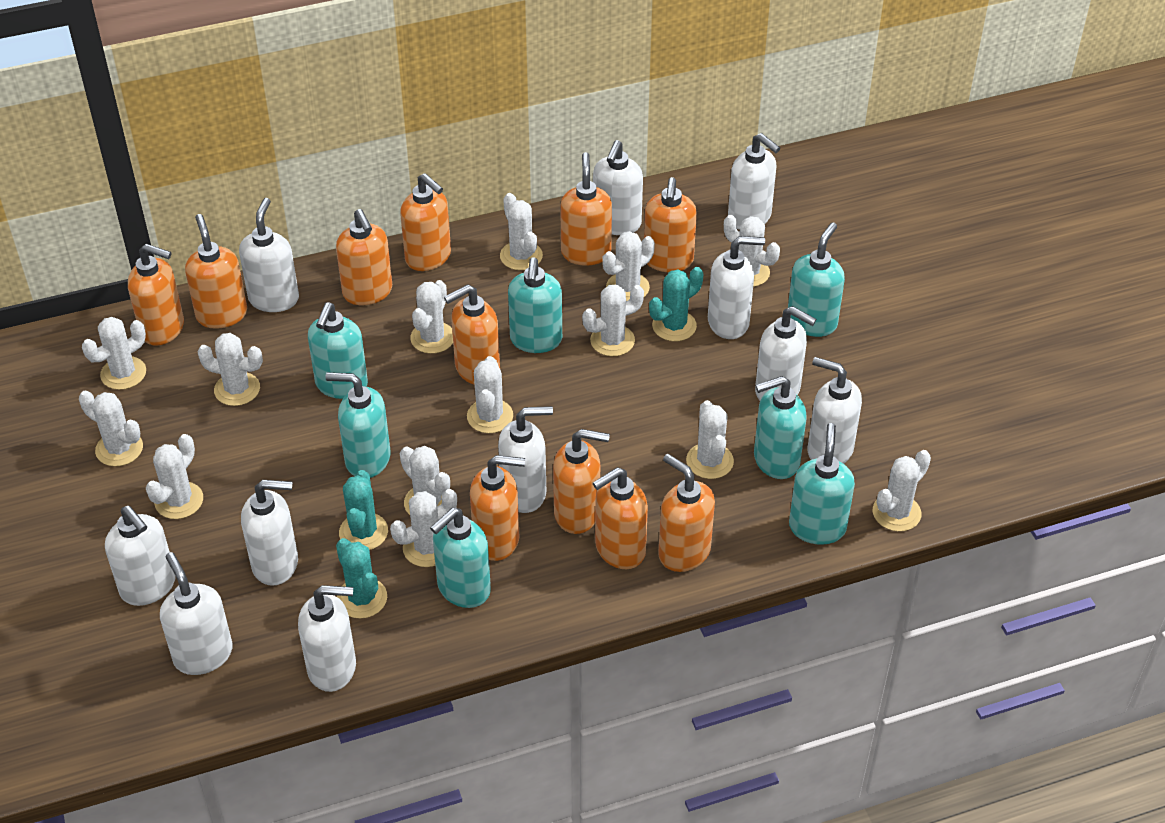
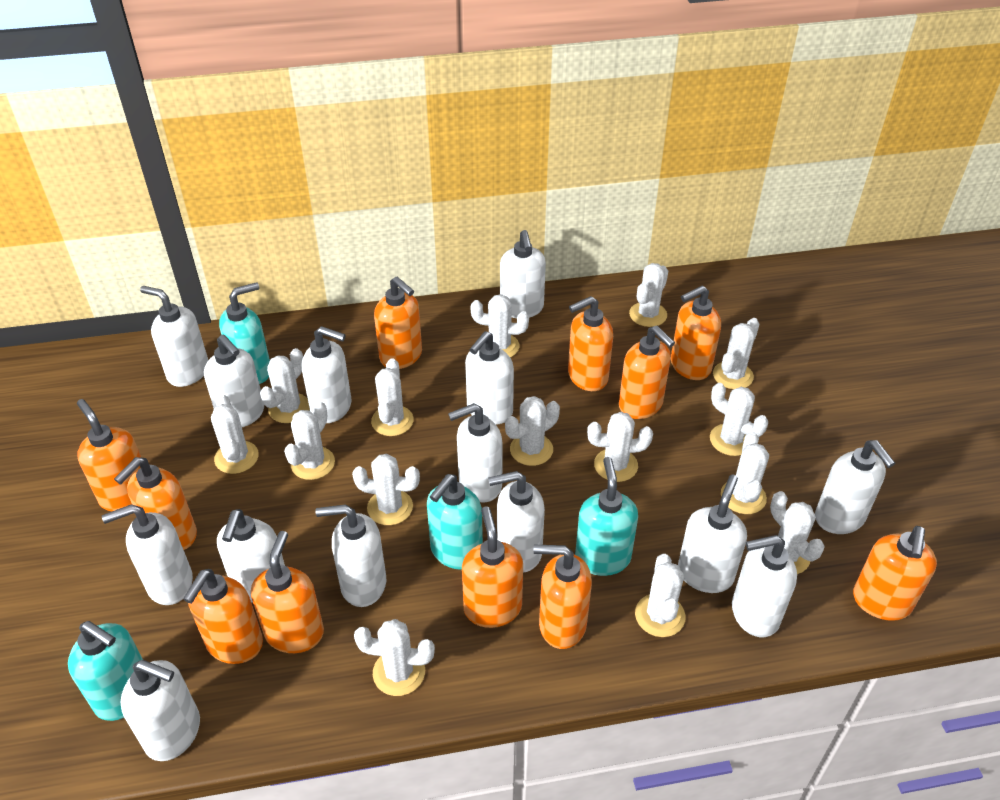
turquoise cactus: 3 -> 0
turquoise soap dispenser: 7 -> 4
white cactus: 14 -> 15
white soap dispenser: 11 -> 14

